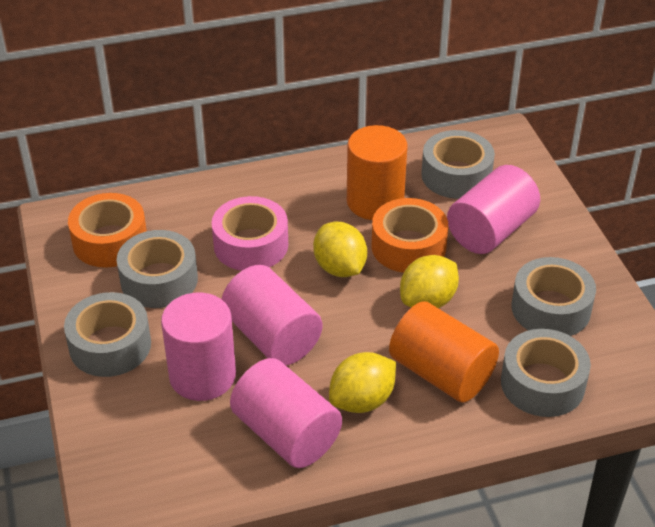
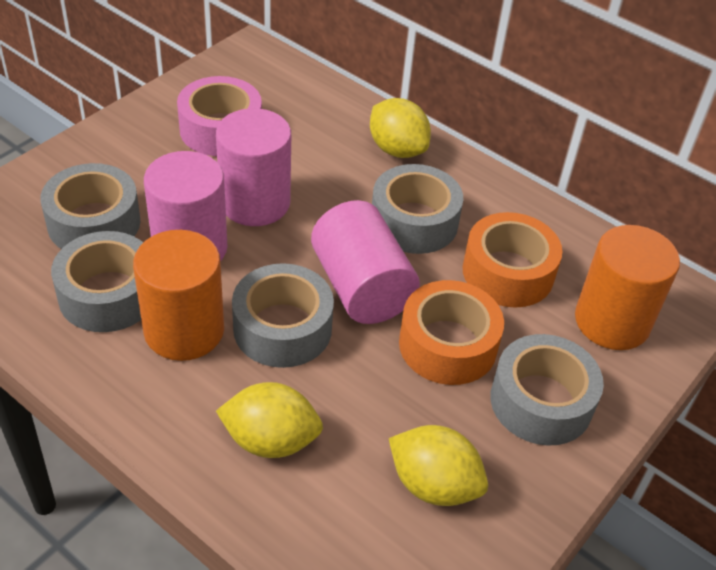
pink cylinder: 4 -> 3

